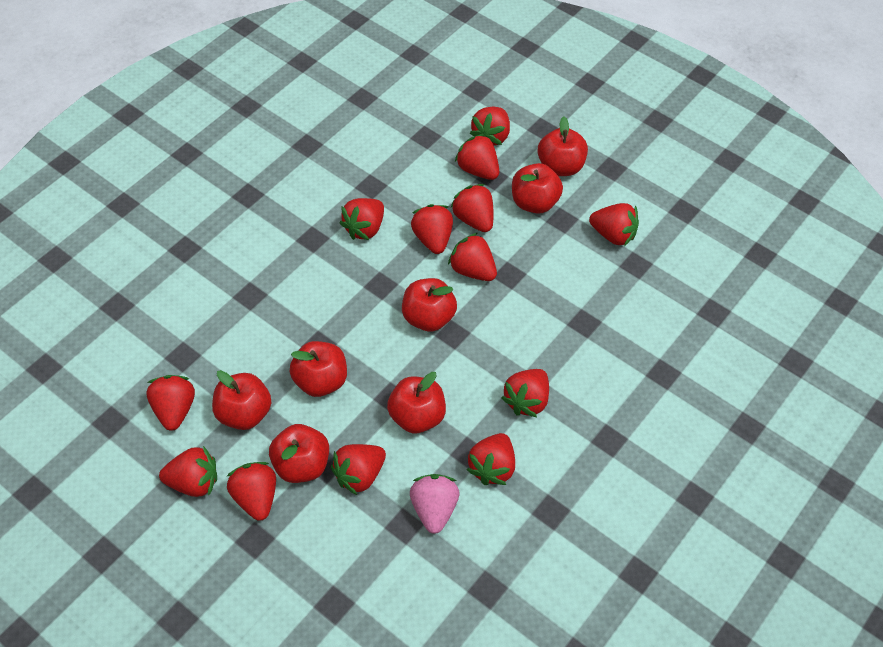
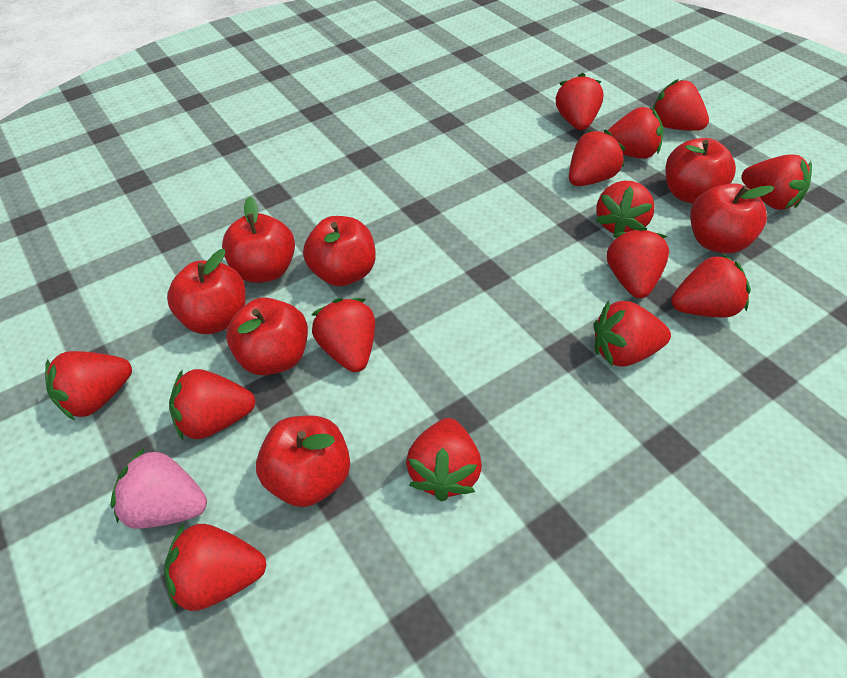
red strawberry: 13 -> 14

